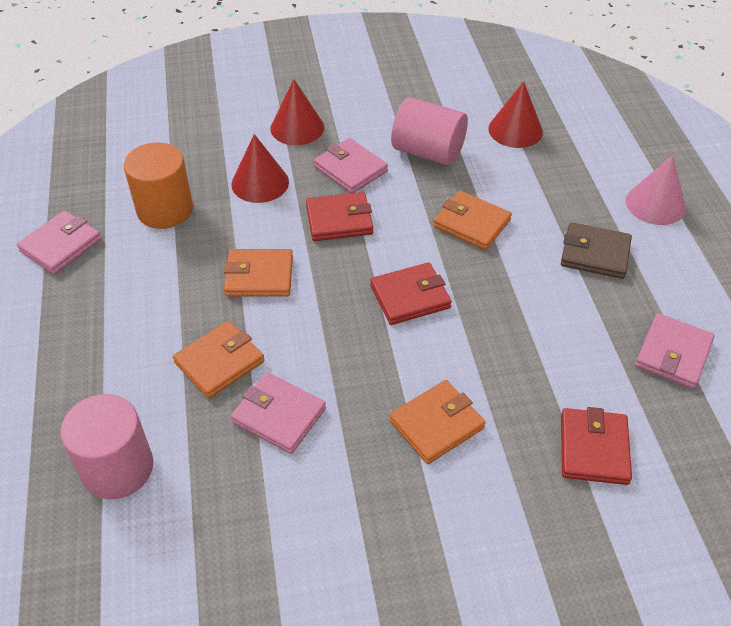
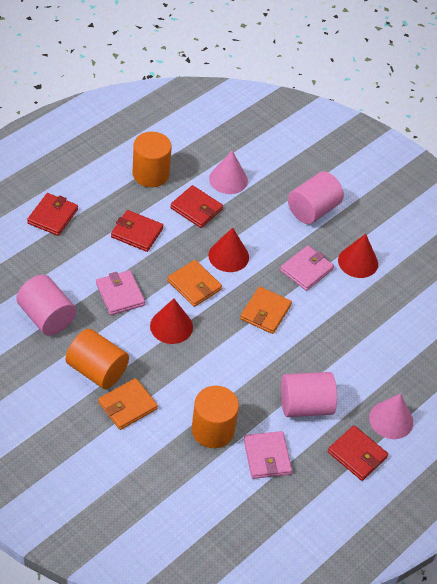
brown wallet: 1 -> 0
orange cylinder: 1 -> 3
orange wallet: 4 -> 3
pink cone: 1 -> 2
pink cylinder: 2 -> 3
pink wallet: 4 -> 3
red wallet: 3 -> 4

